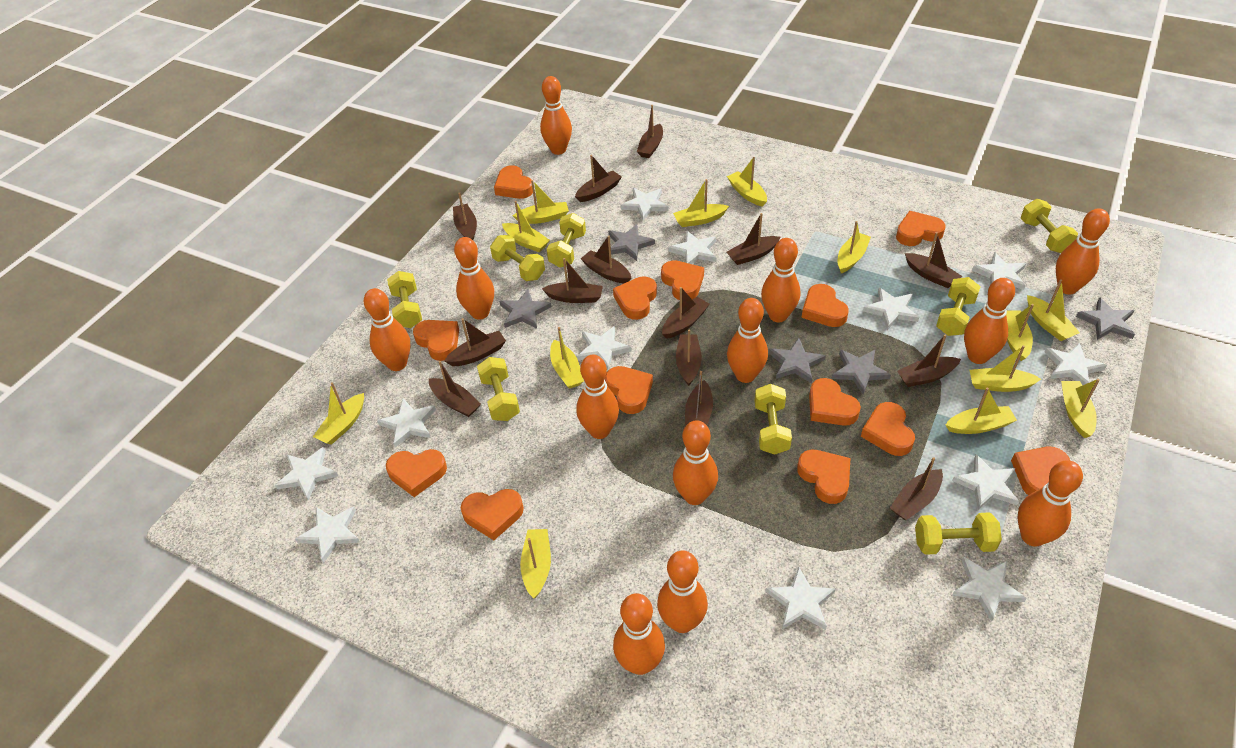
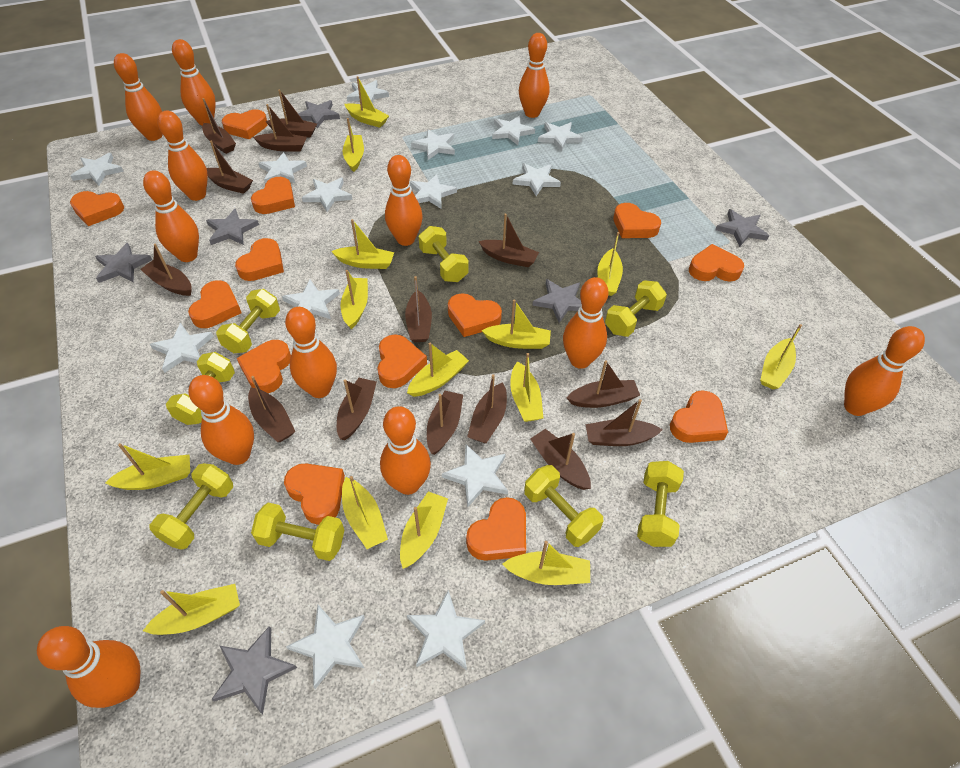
grey star: 5 -> 6
white star: 12 -> 14
yellow boat: 13 -> 14

